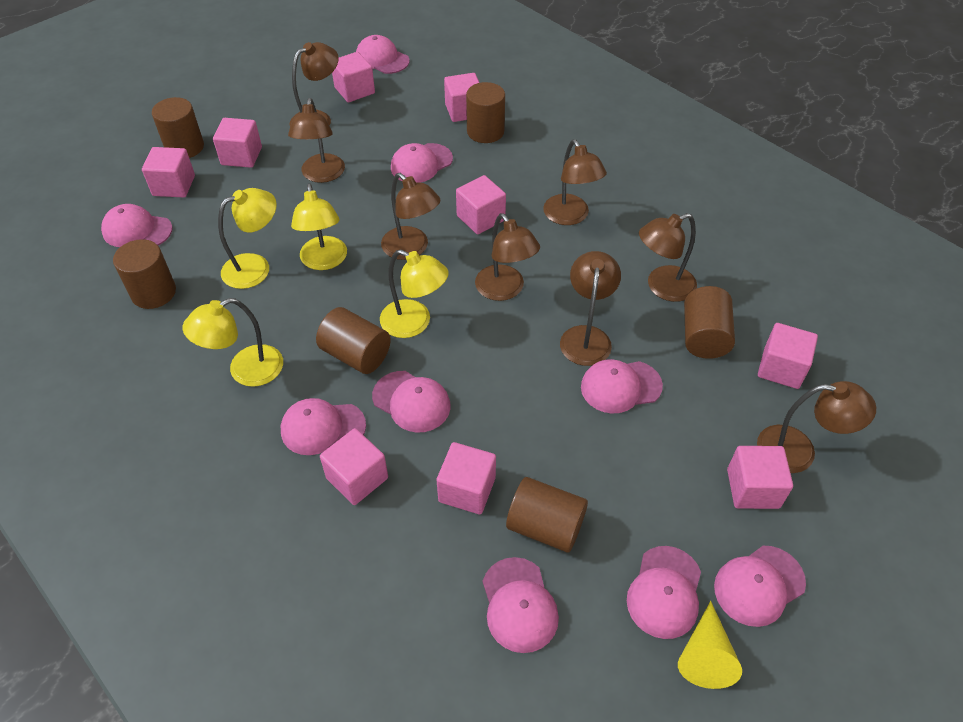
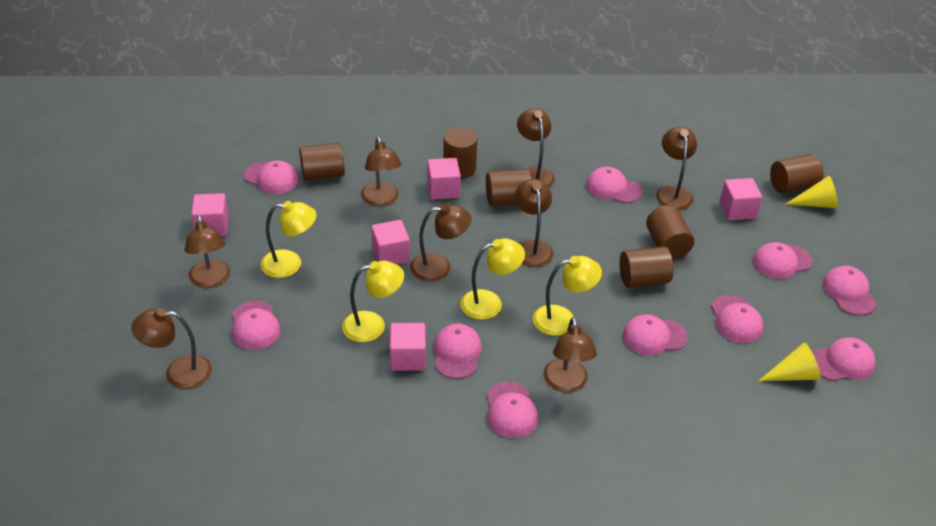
pink cap: 9 -> 10
pink cube: 9 -> 5
yellow cone: 1 -> 2

